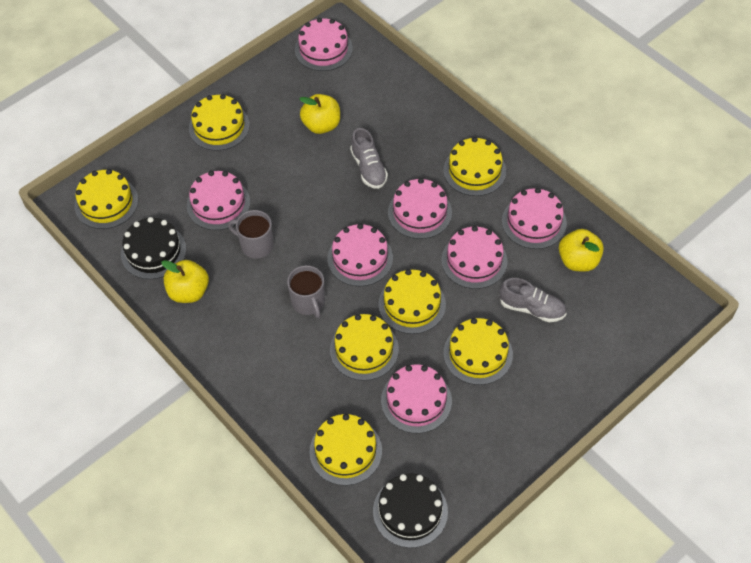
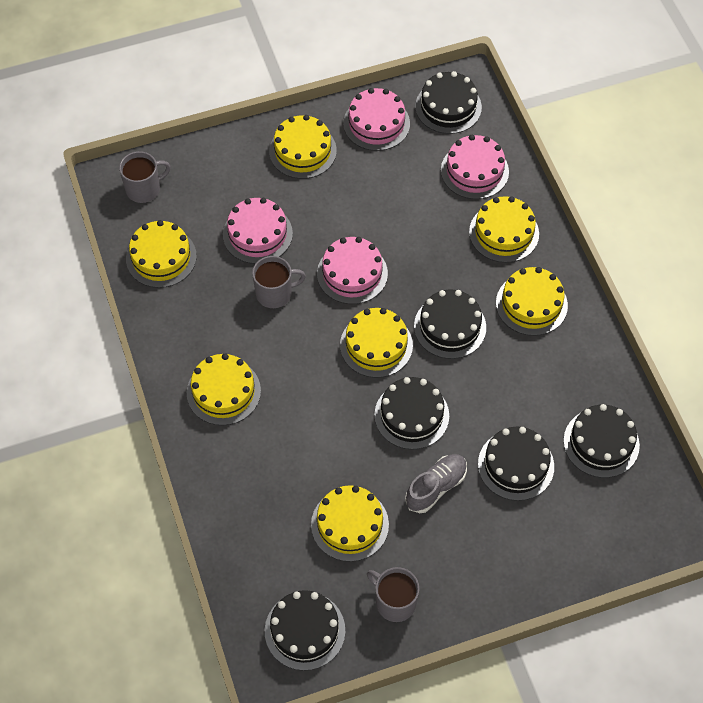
black cake: 2 -> 6
grey mug: 2 -> 3
grey shoe: 2 -> 1
pink cake: 7 -> 4
yellow apple: 3 -> 0

